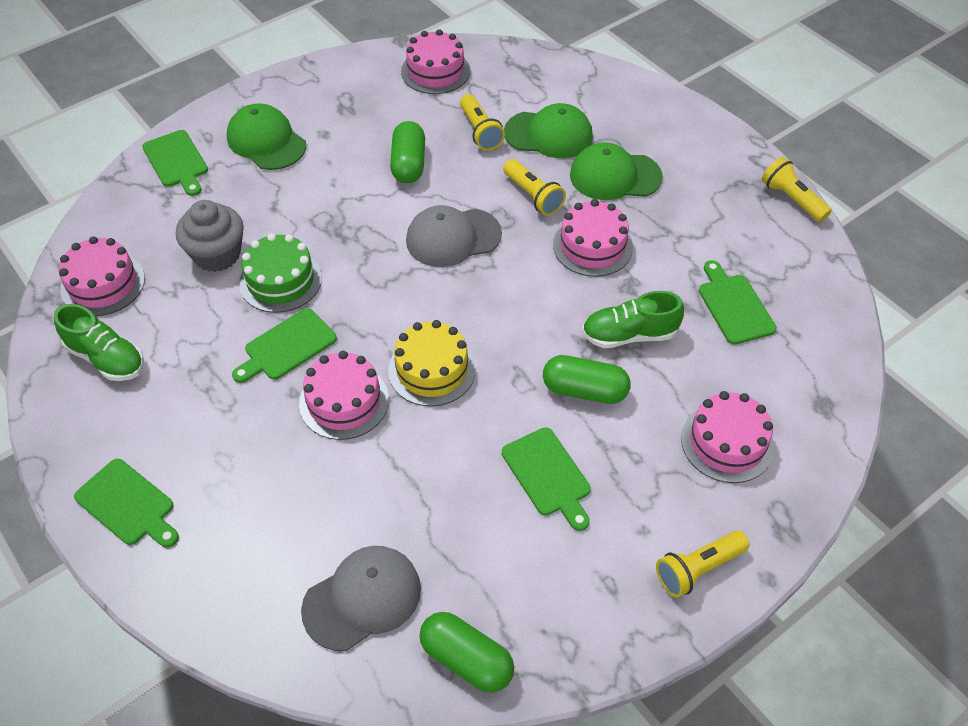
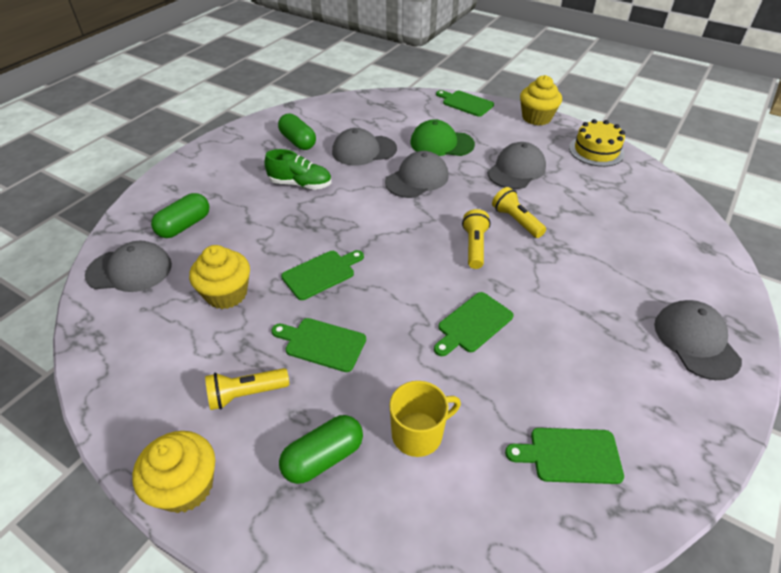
green cake: 1 -> 0
green cap: 3 -> 1
green shoe: 2 -> 1
grey cap: 2 -> 5
grey cupcake: 1 -> 0
pink cake: 5 -> 0
yellow cupcake: 0 -> 3
yellow flashlight: 4 -> 3
yellow mug: 0 -> 1

